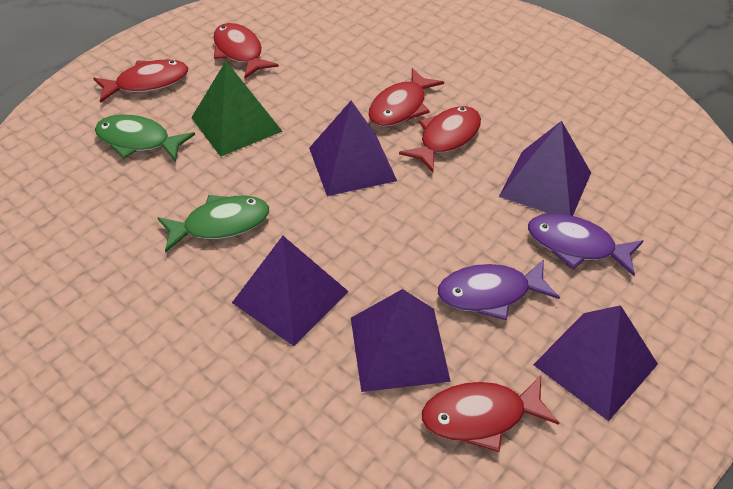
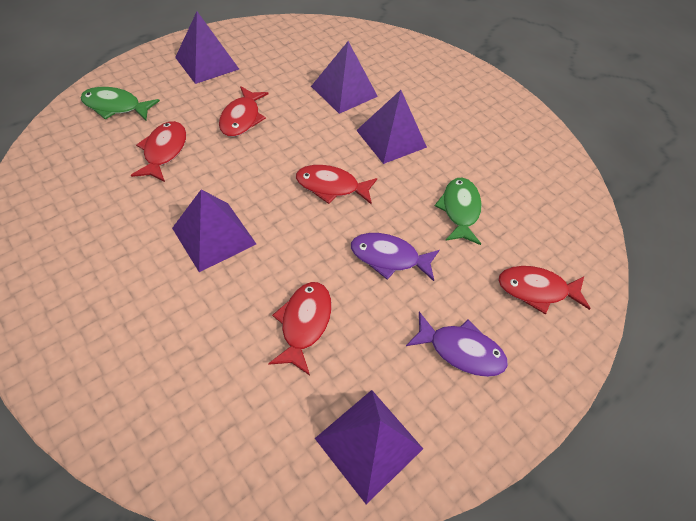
green pyramid: 1 -> 0

